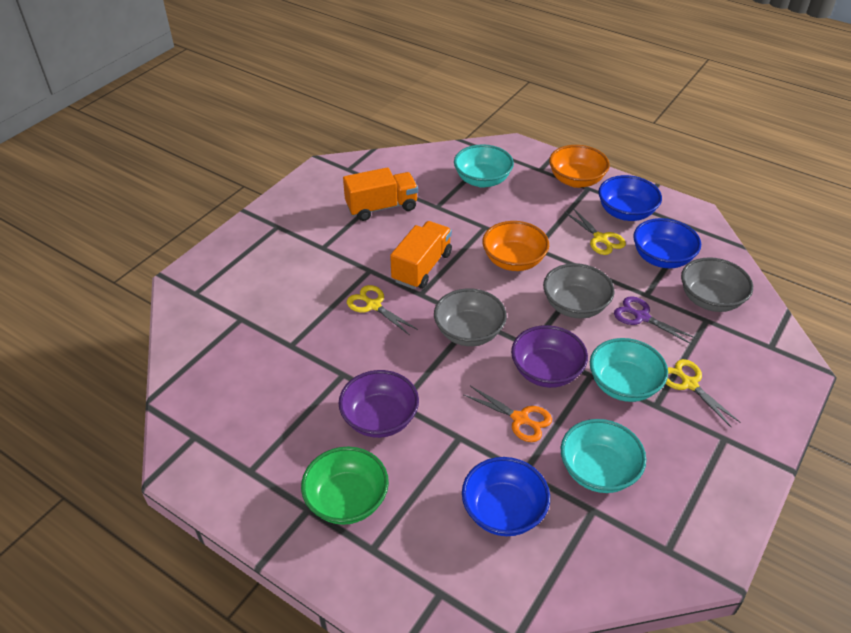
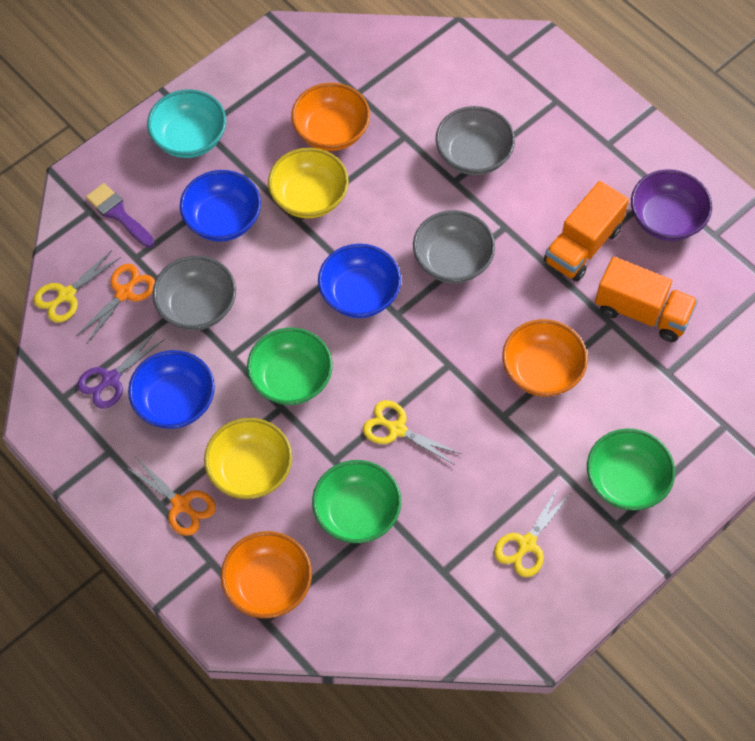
green bowl: 1 -> 3
orange bowl: 2 -> 3
orange scissors: 1 -> 2
purple bowl: 2 -> 1
purple brush: 0 -> 1
turquoise bowl: 3 -> 1
yellow bowl: 0 -> 2

